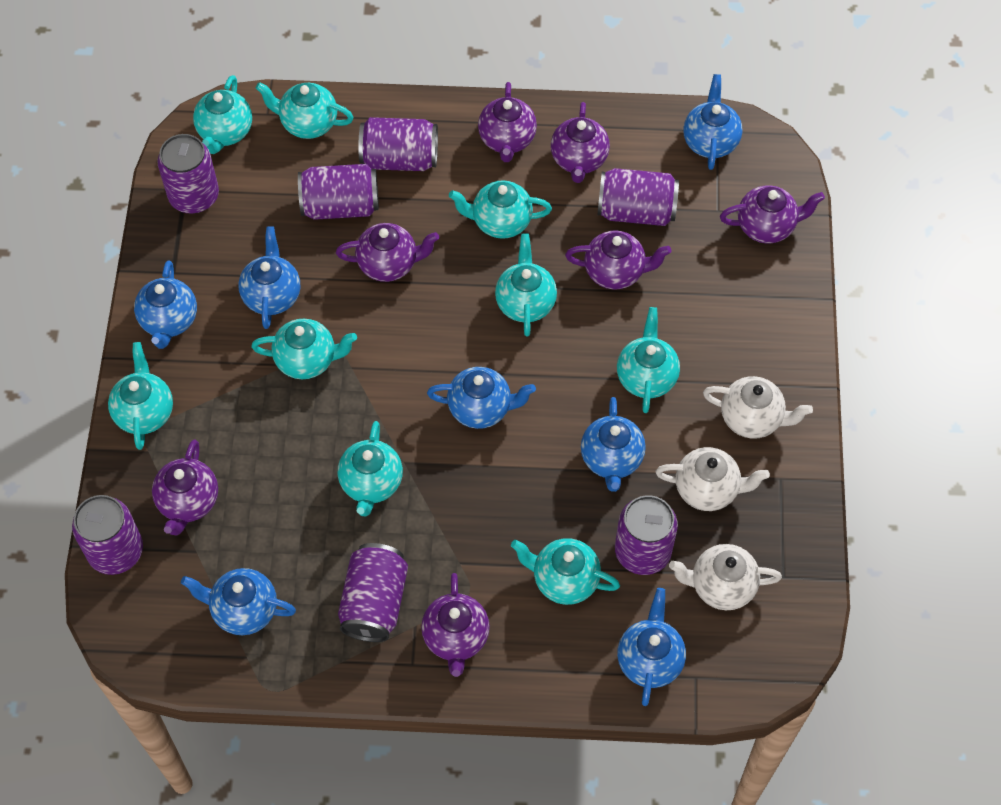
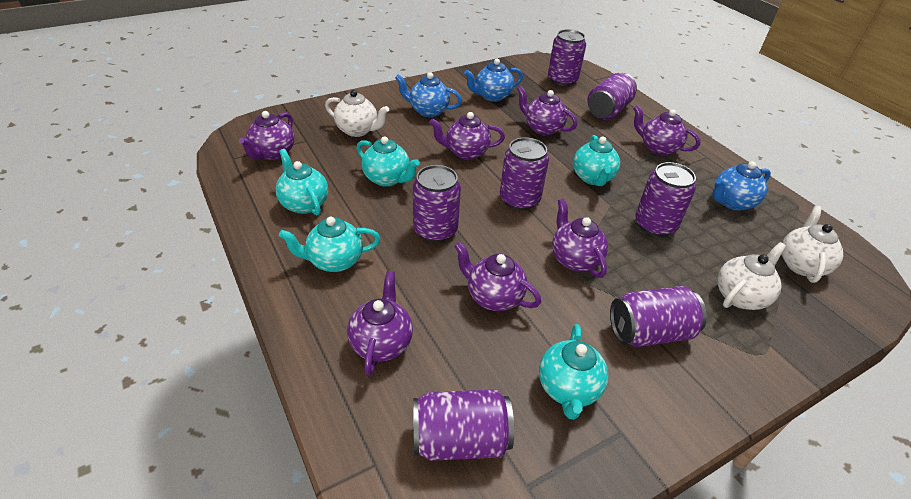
blue teapot: 7 -> 3
turquoise teapot: 9 -> 5

